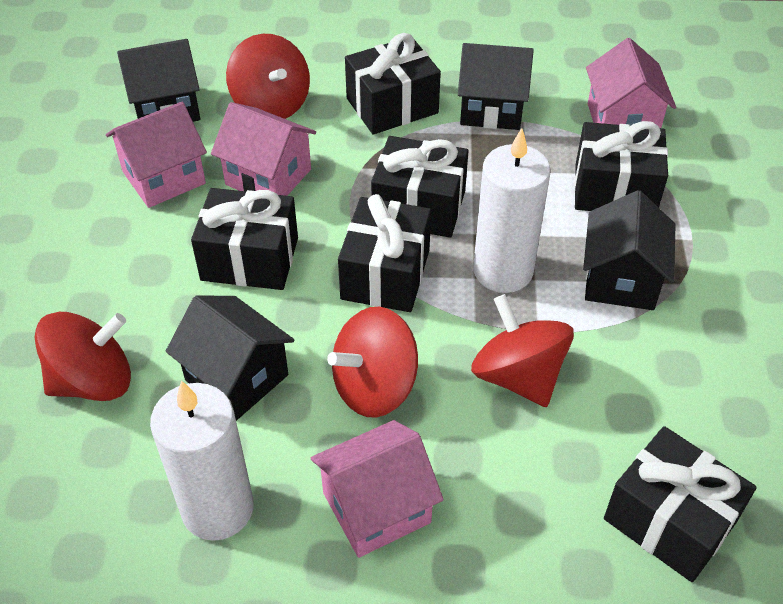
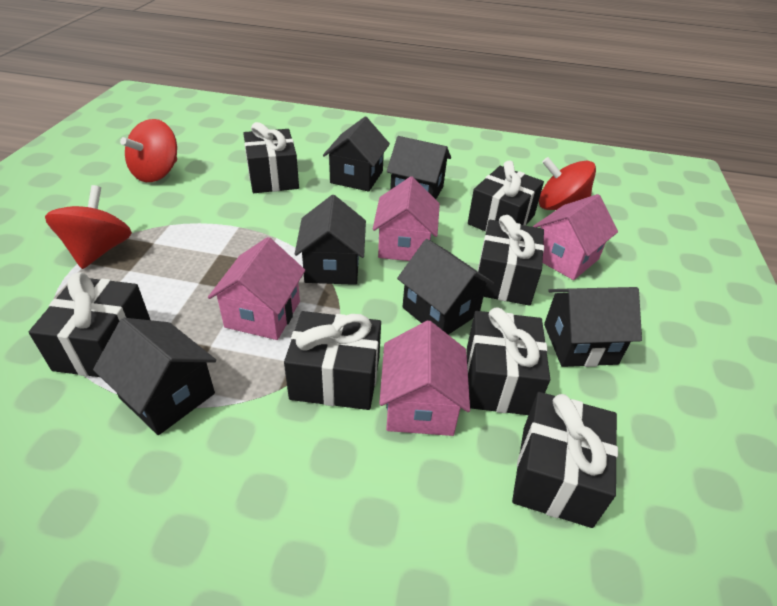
black gift: 6 -> 7
black house: 4 -> 6
red spinning top: 4 -> 3
white candle: 2 -> 0

